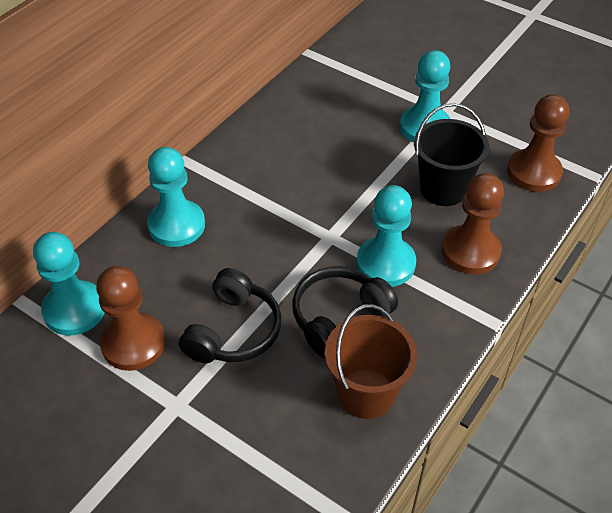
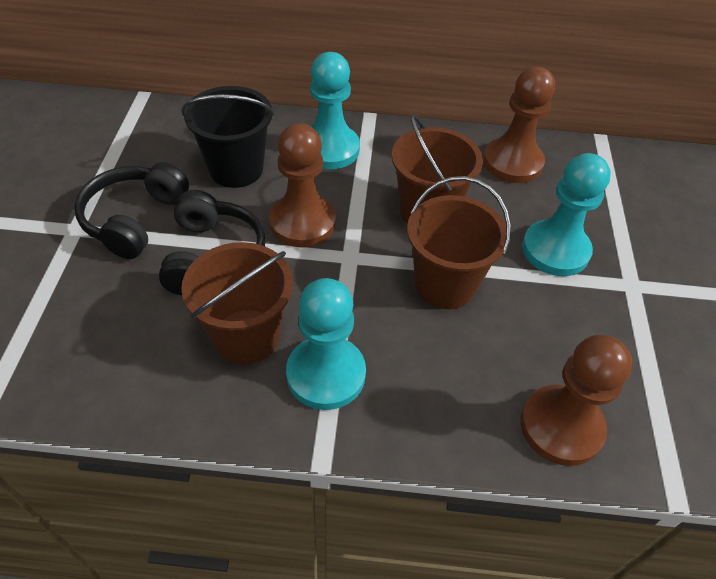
brown bucket: 1 -> 3
turquoise pawn: 4 -> 3

